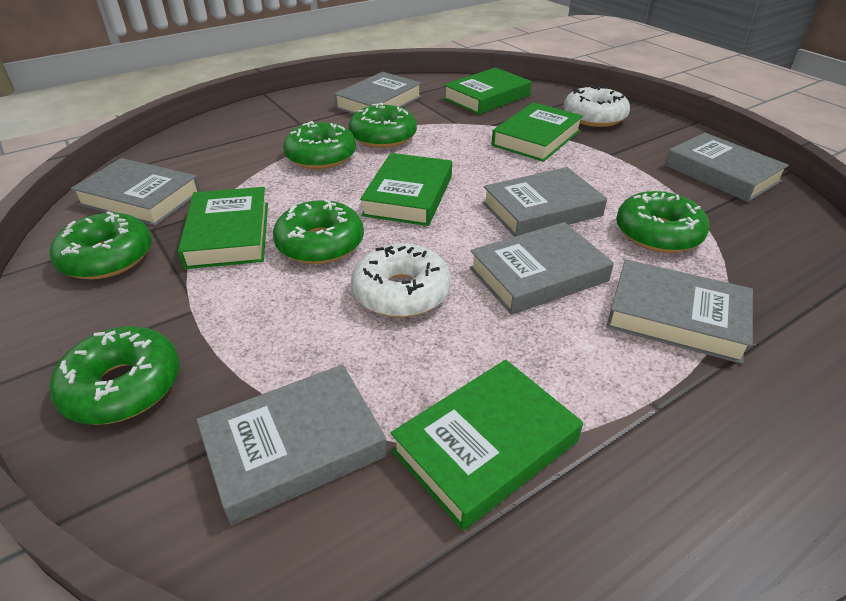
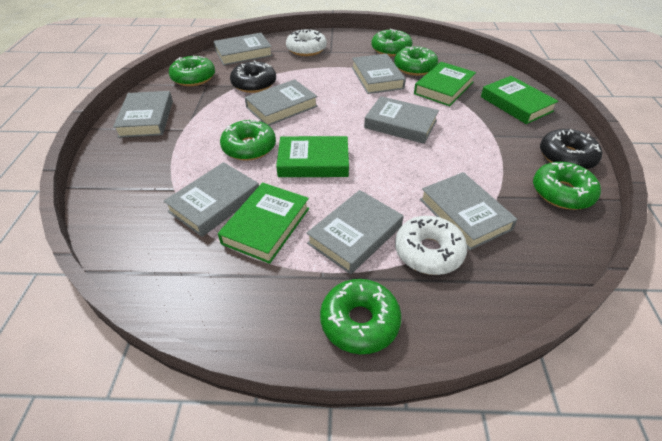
black donut: 0 -> 2
green book: 5 -> 4
grey book: 7 -> 8

